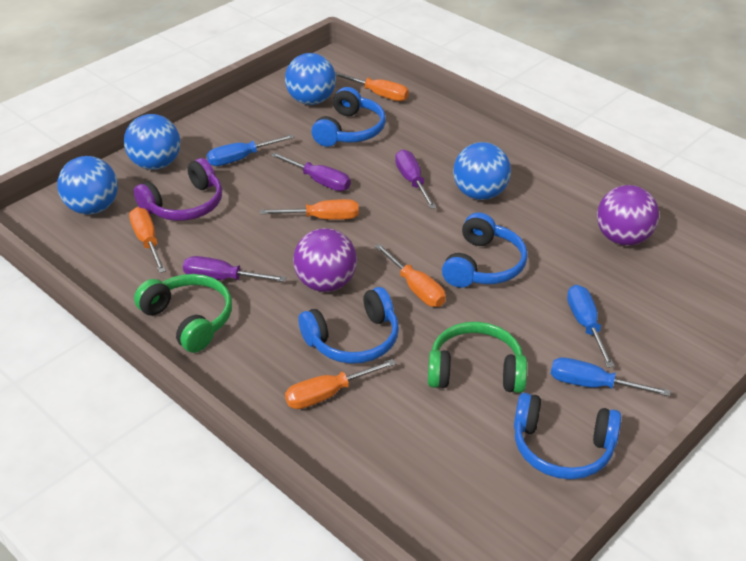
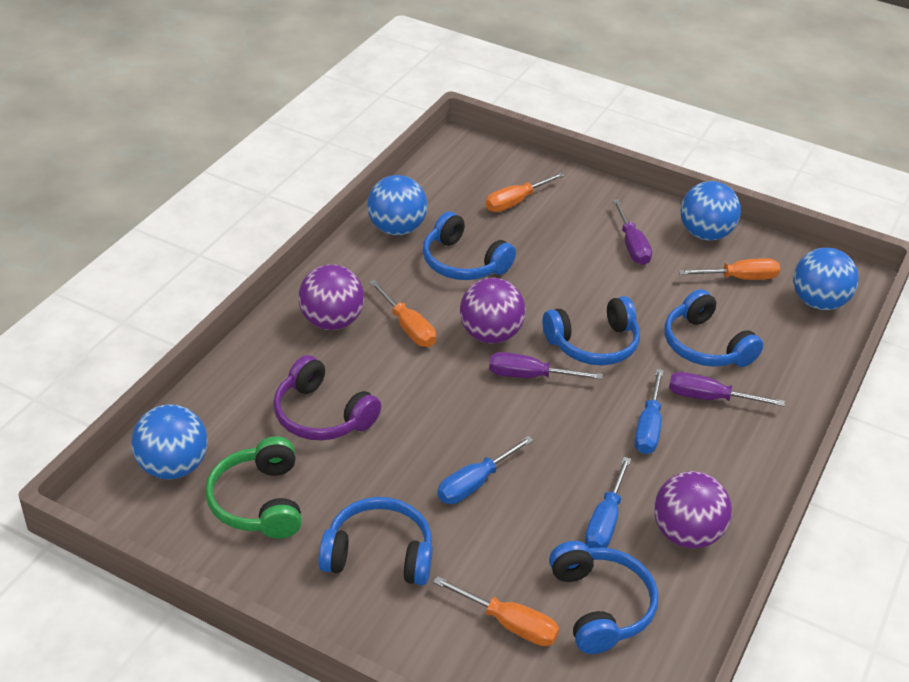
blue headphones: 4 -> 5
green headphones: 2 -> 1
orange screwdriver: 5 -> 4
purple ball: 2 -> 3

